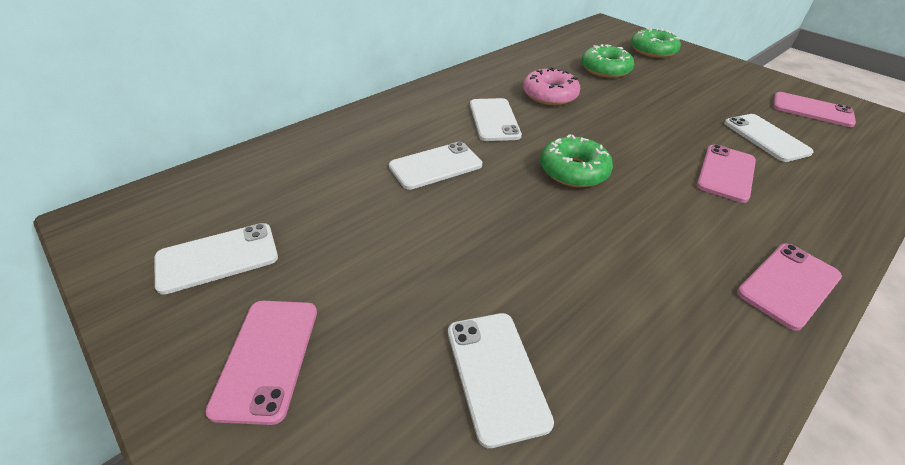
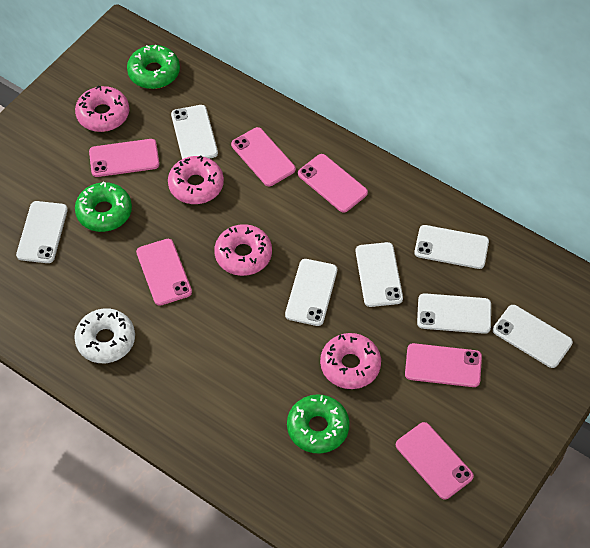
pink donut: 1 -> 4
pink phone: 4 -> 6
white donut: 0 -> 1
white phone: 5 -> 7

